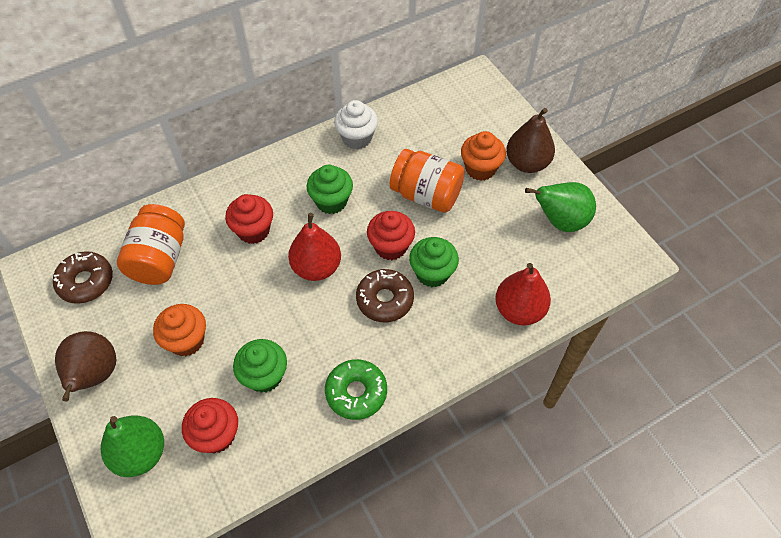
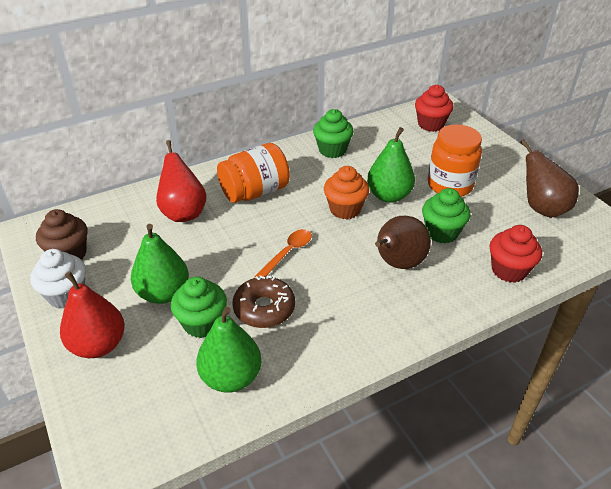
brown cupcake: 0 -> 1
brown donut: 2 -> 1
green donut: 1 -> 0
green pear: 2 -> 3
orange cupcake: 2 -> 1
orange spoon: 0 -> 1
red cupcake: 3 -> 2

